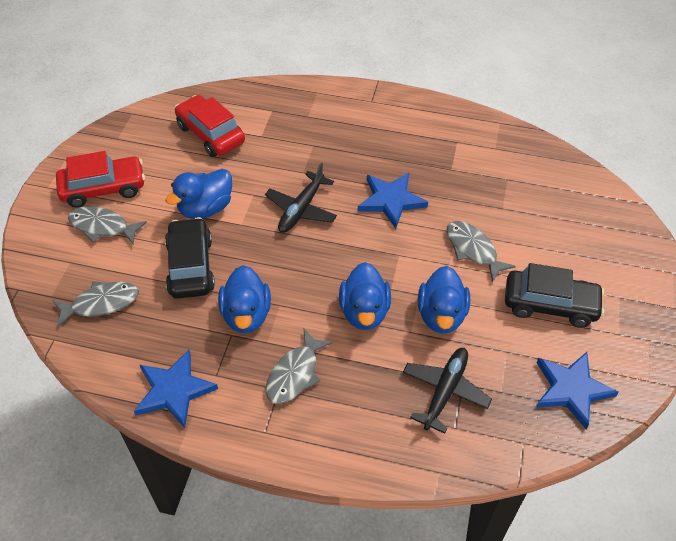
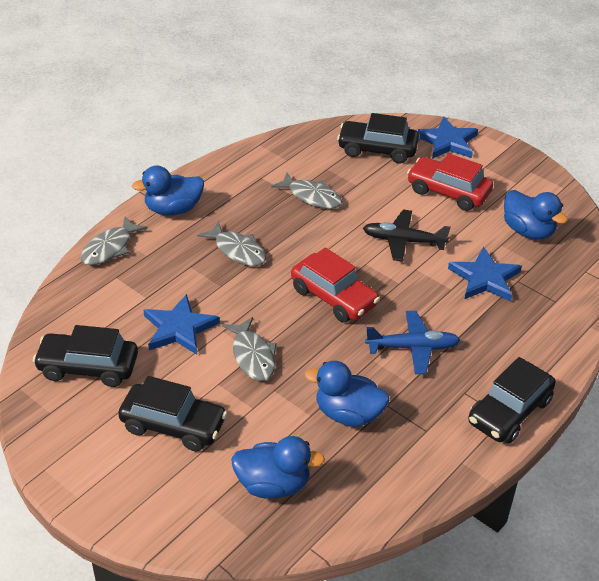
black car: 2 -> 4
black plane: 2 -> 1
blue plane: 0 -> 1

